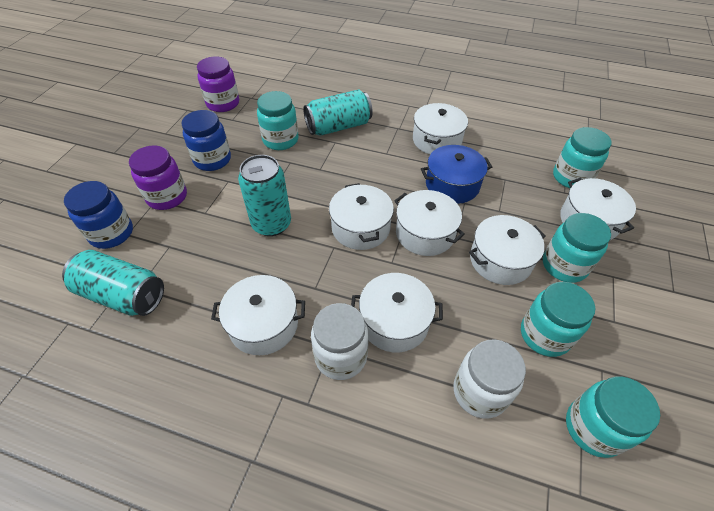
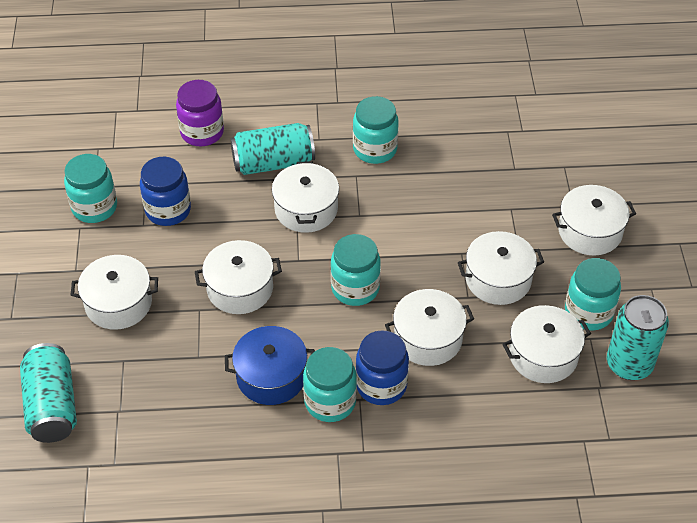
purple jar: 2 -> 1
white jar: 2 -> 0

